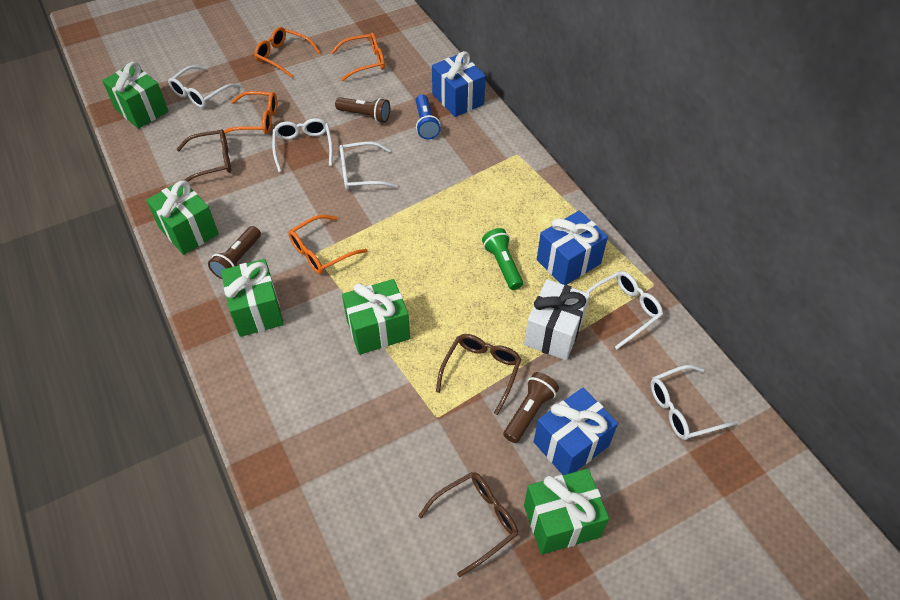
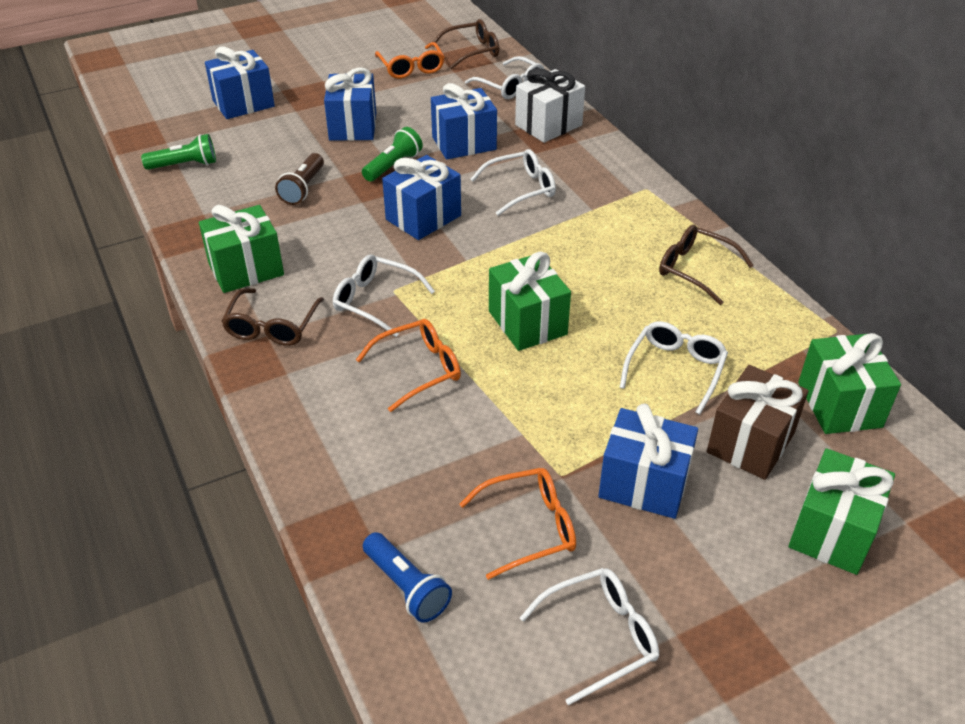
blue gift: 3 -> 5
brown flashlight: 3 -> 1
brown gift: 0 -> 1
green flashlight: 1 -> 2
green gift: 5 -> 4
orange glasses: 4 -> 3

